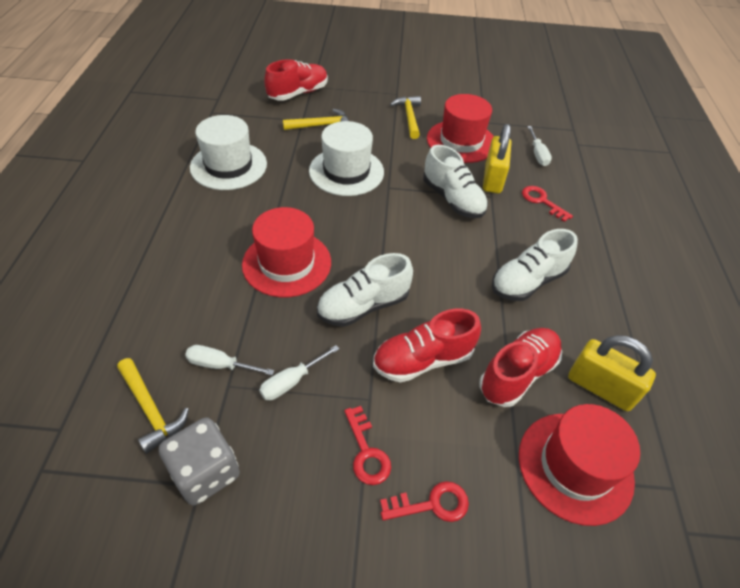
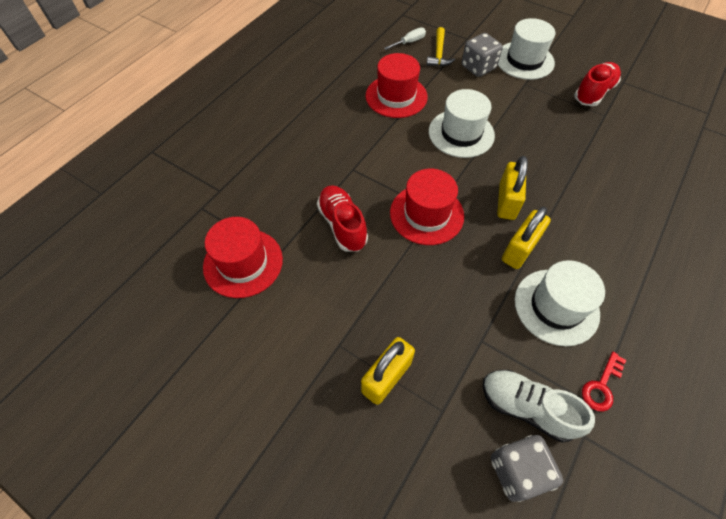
grey dice: 1 -> 2
red key: 3 -> 1
red shoe: 3 -> 2
white hat: 2 -> 3
white screwdriver: 3 -> 1
white shoe: 3 -> 1
yellow hammer: 3 -> 1
yellow padlock: 2 -> 3

